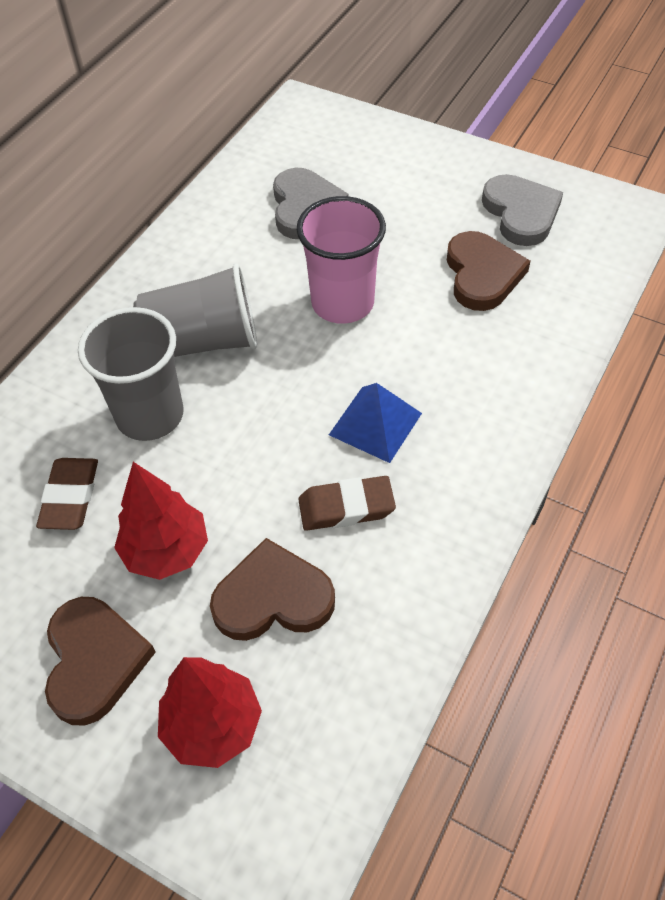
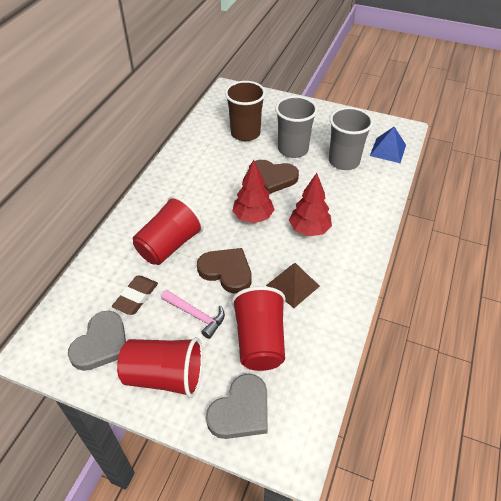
brown cup: 0 -> 1
brown eraser: 2 -> 1
brown heart: 3 -> 2
brown pyramid: 0 -> 1
pink cup: 1 -> 0
pink hammer: 0 -> 1
red cup: 0 -> 3

